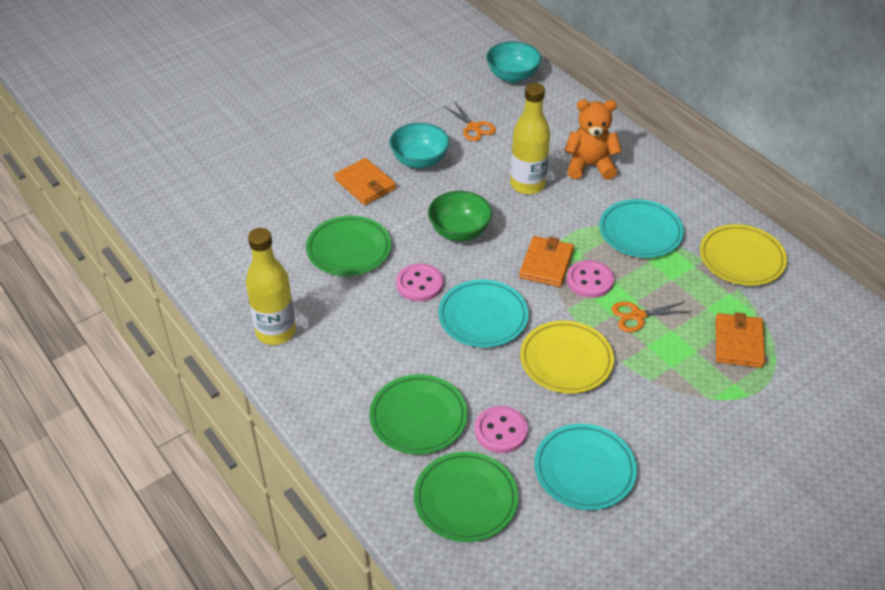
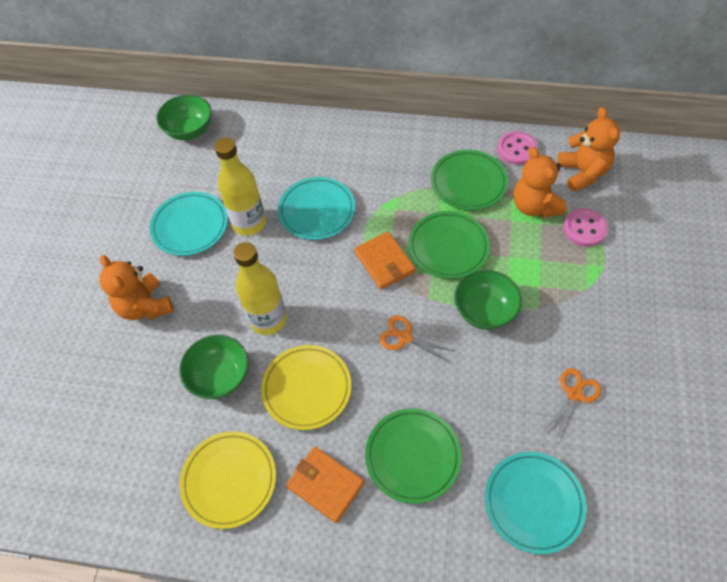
green bowl: 1 -> 3
orange teddy bear: 1 -> 3
orange wallet: 3 -> 2
pink button: 3 -> 2
turquoise bowl: 2 -> 0

